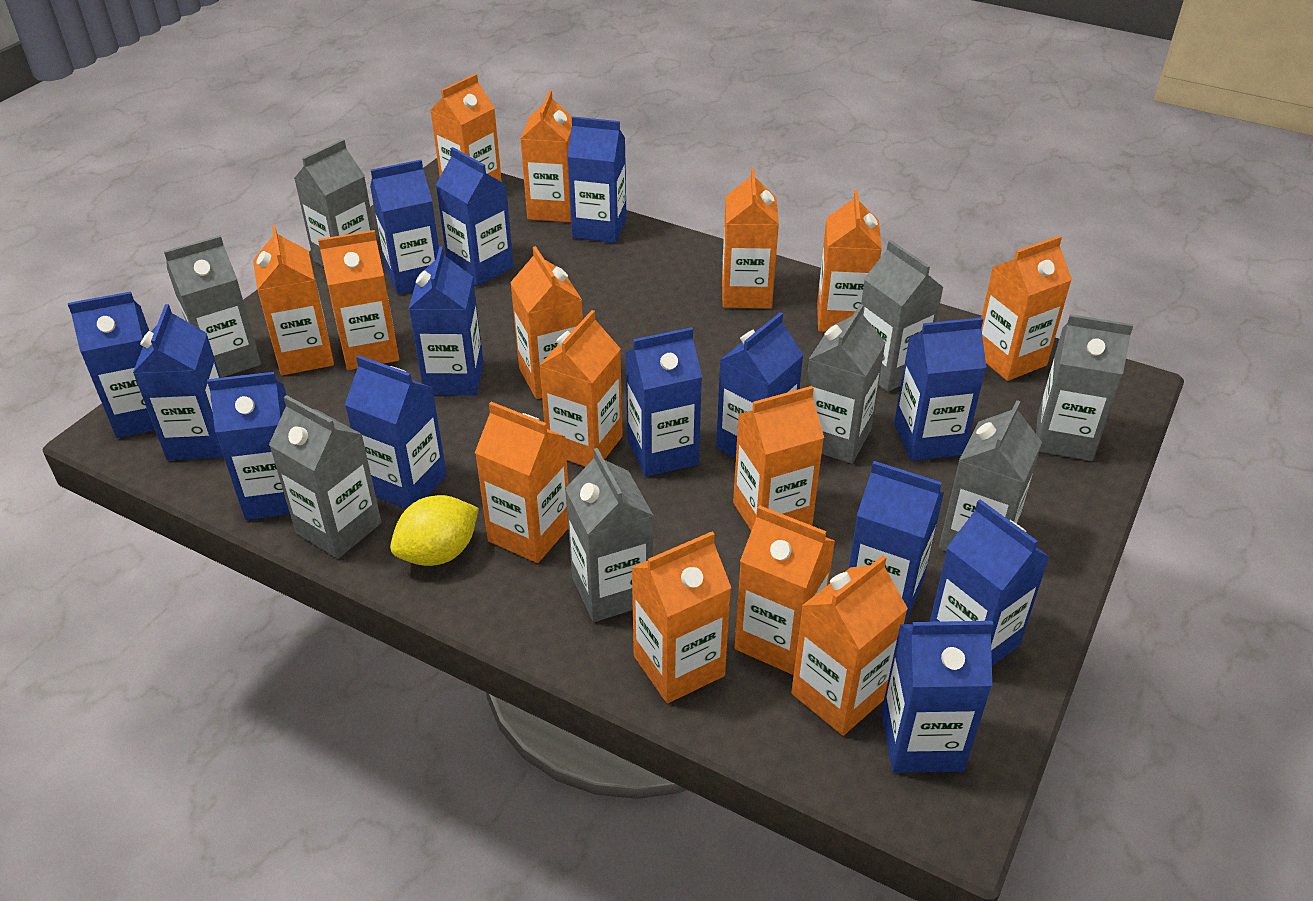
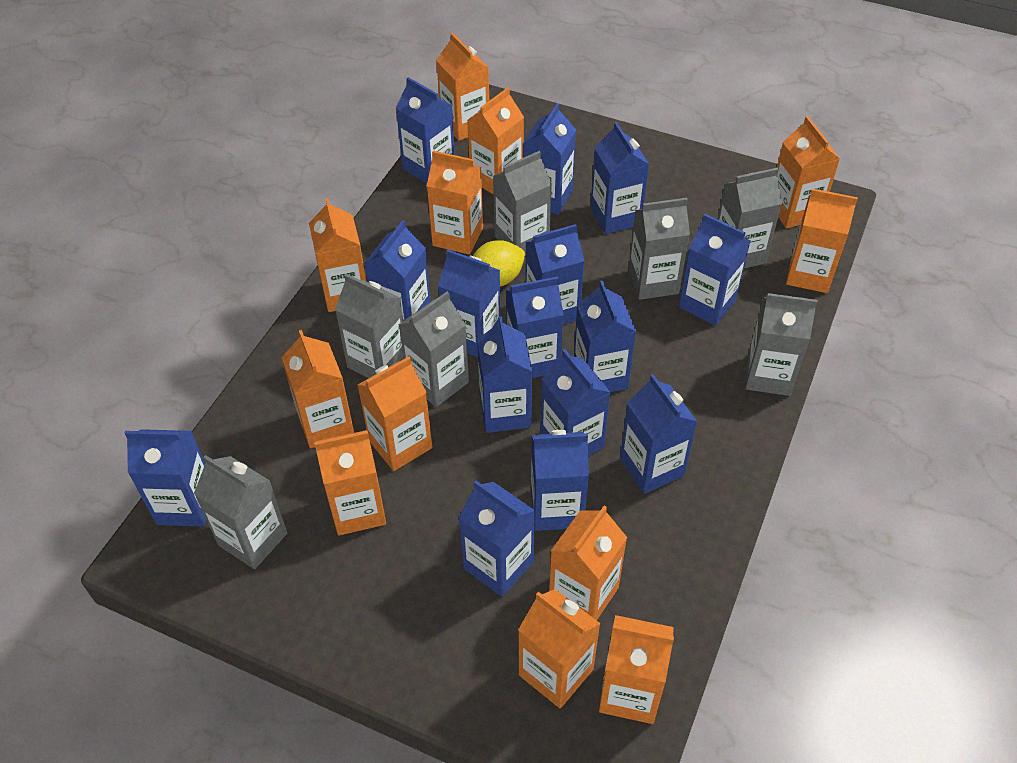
blue carton: 14 -> 15
grey carton: 8 -> 7
orange carton: 14 -> 12

